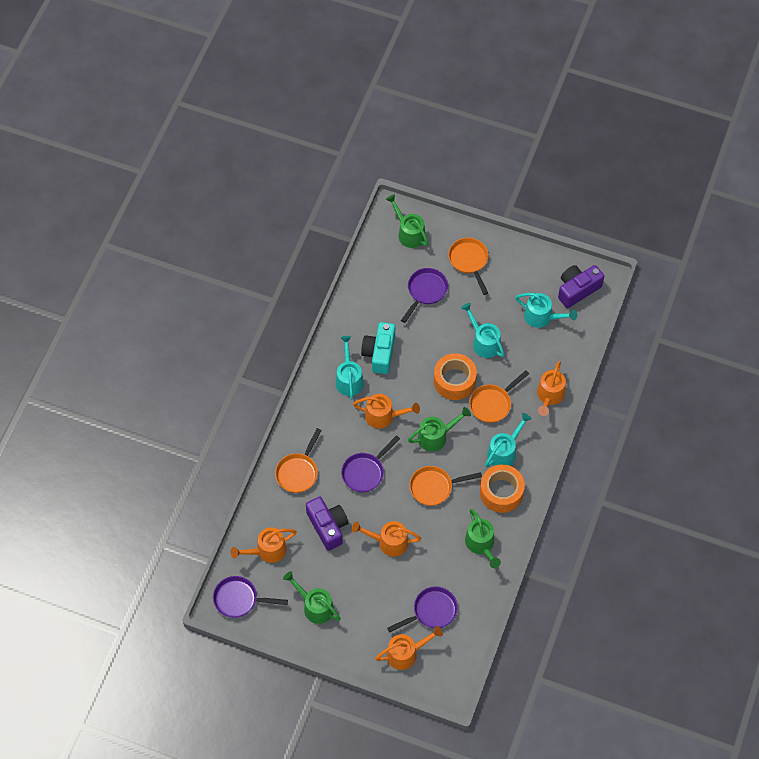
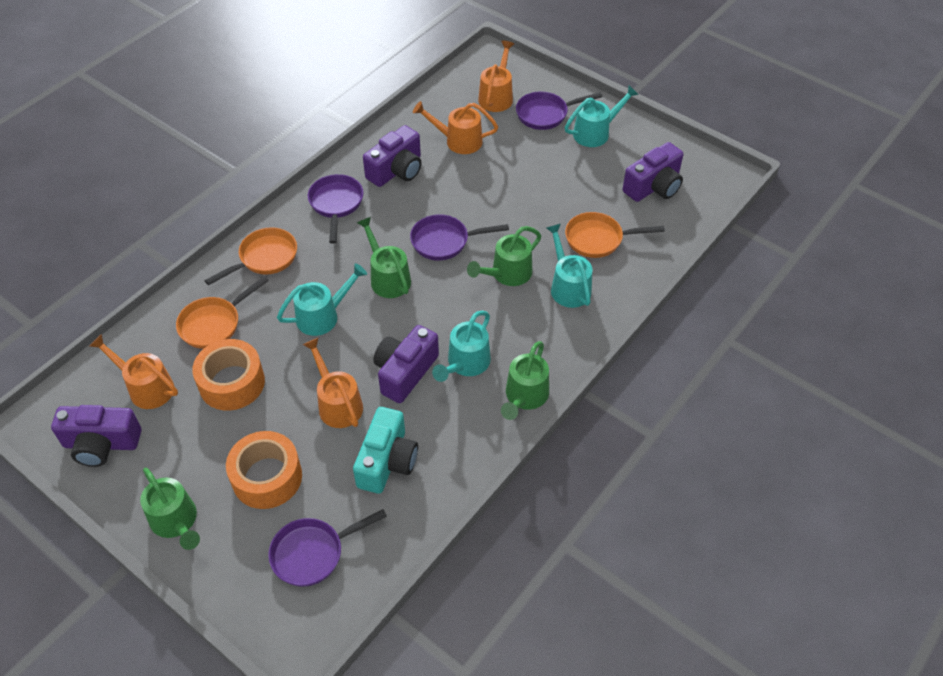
orange pan: 4 -> 3
orange watering can: 5 -> 4
purple camera: 2 -> 4

